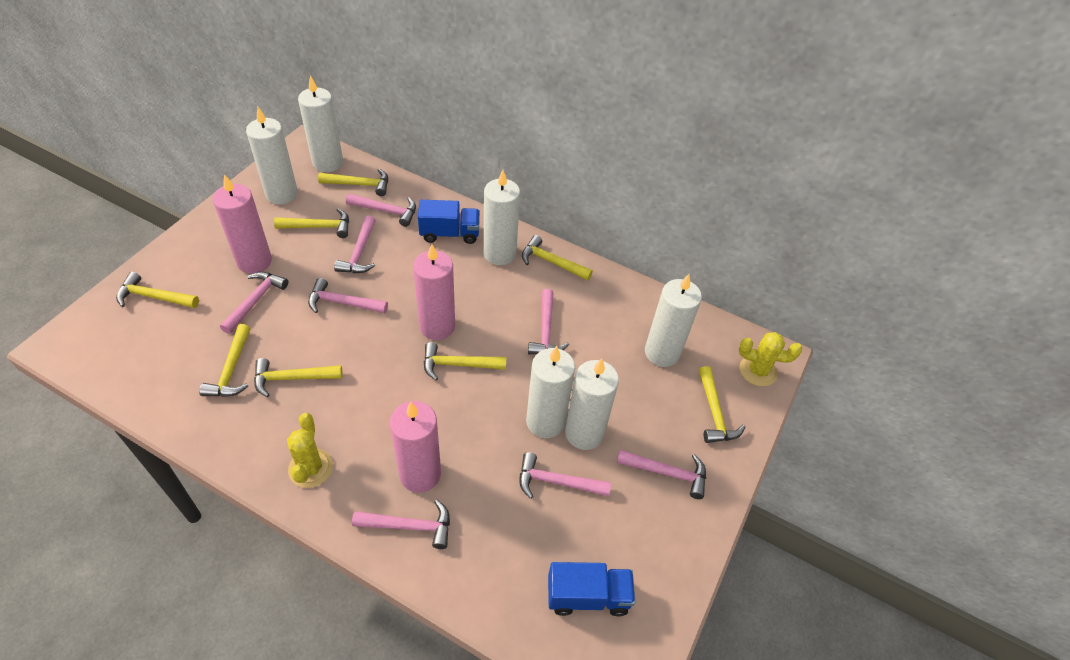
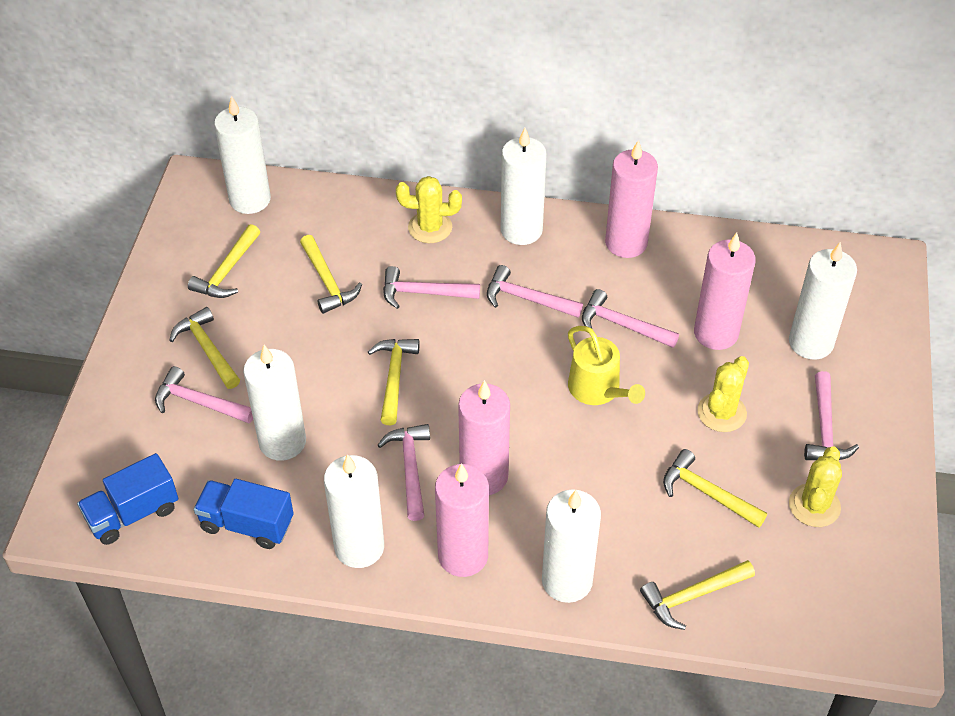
pink candle: 3 -> 4
pink hammer: 8 -> 6
yellow cactus: 2 -> 3
yellow hammer: 8 -> 6
yellow watering can: 0 -> 1

